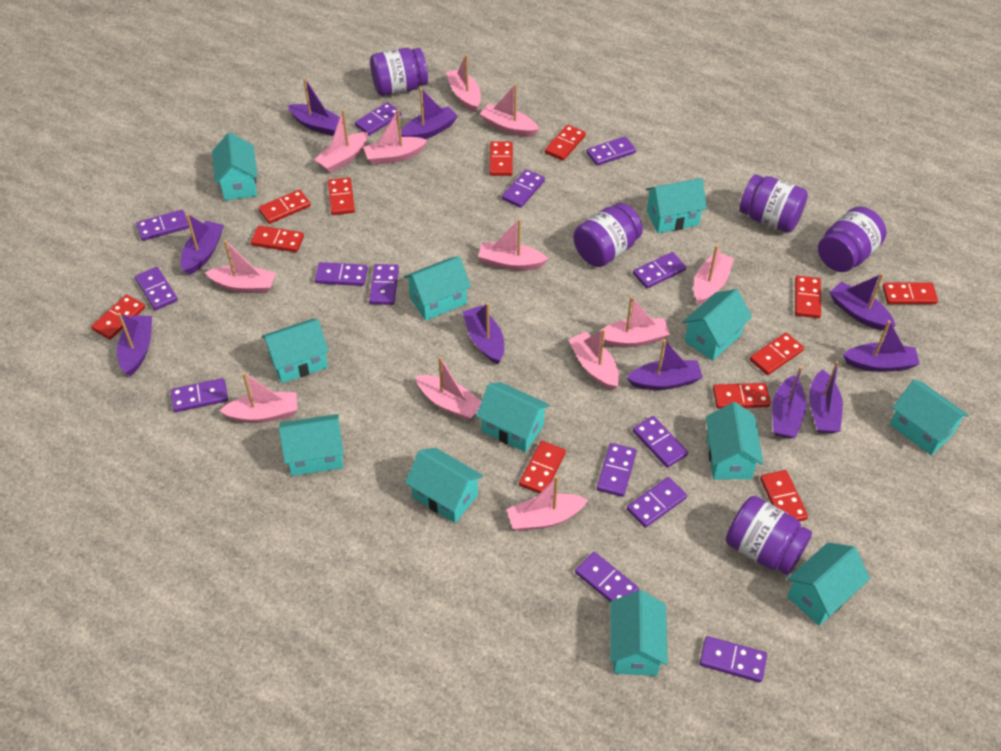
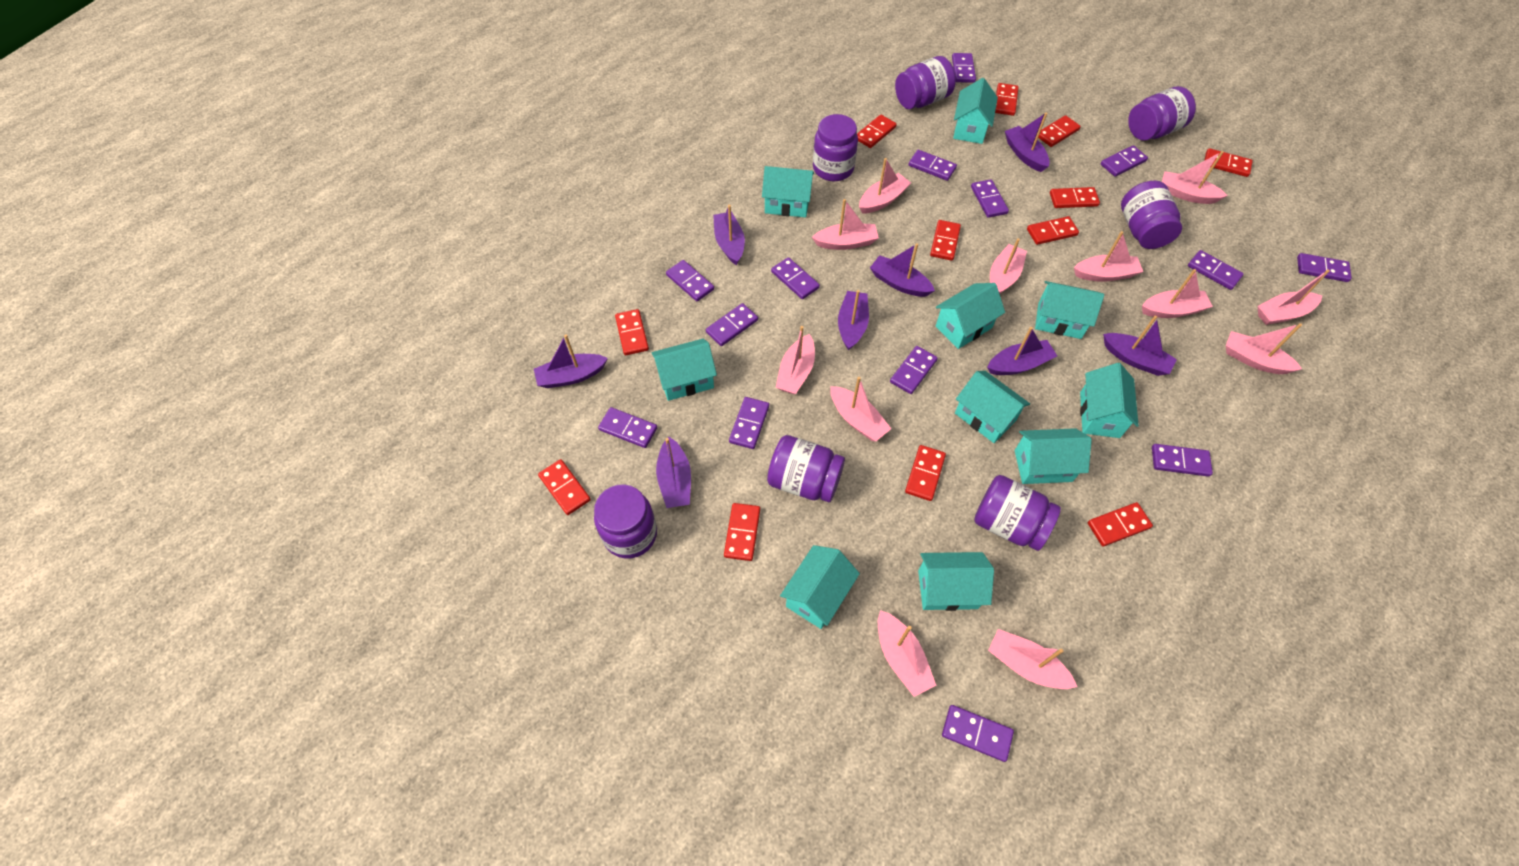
purple boat: 10 -> 8
purple jar: 5 -> 7
turquoise house: 12 -> 10

